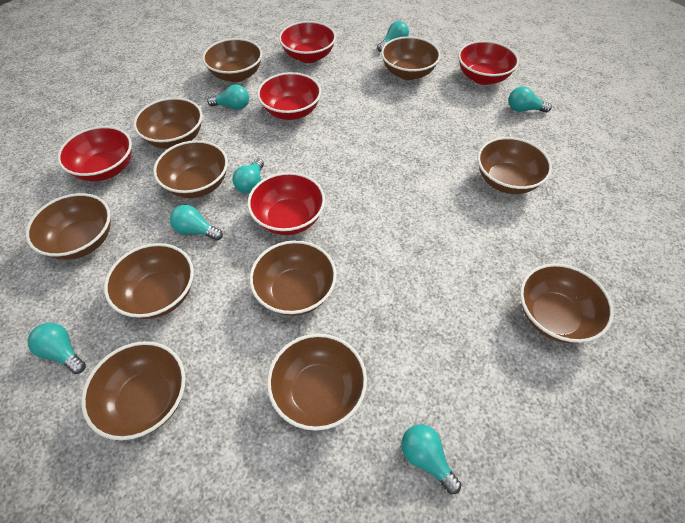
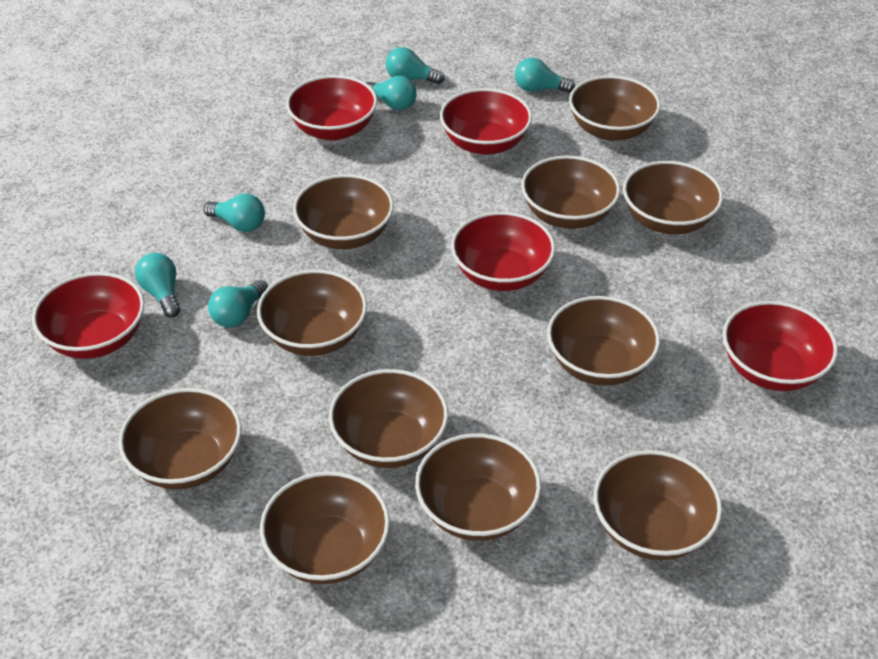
turquoise light bulb: 7 -> 6

